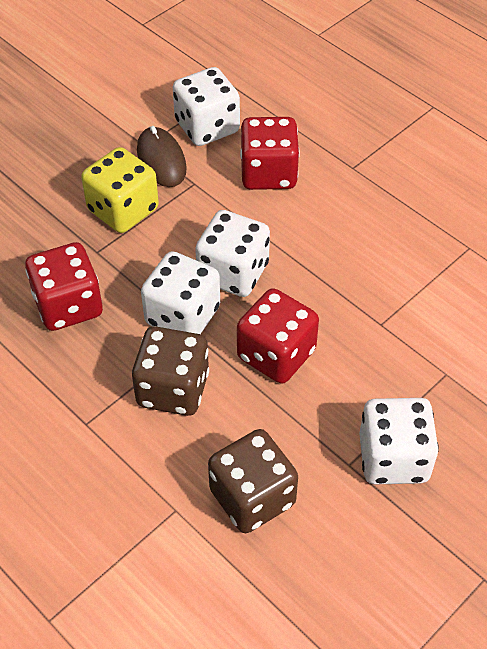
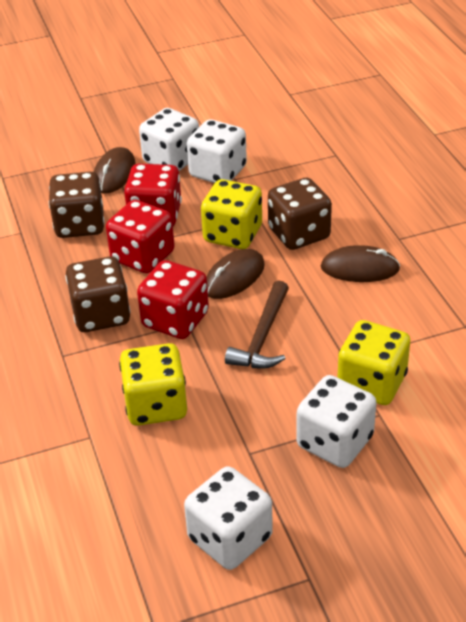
brown dice: 2 -> 3
brown hammer: 0 -> 1
brown mouse: 1 -> 3
yellow dice: 1 -> 3

